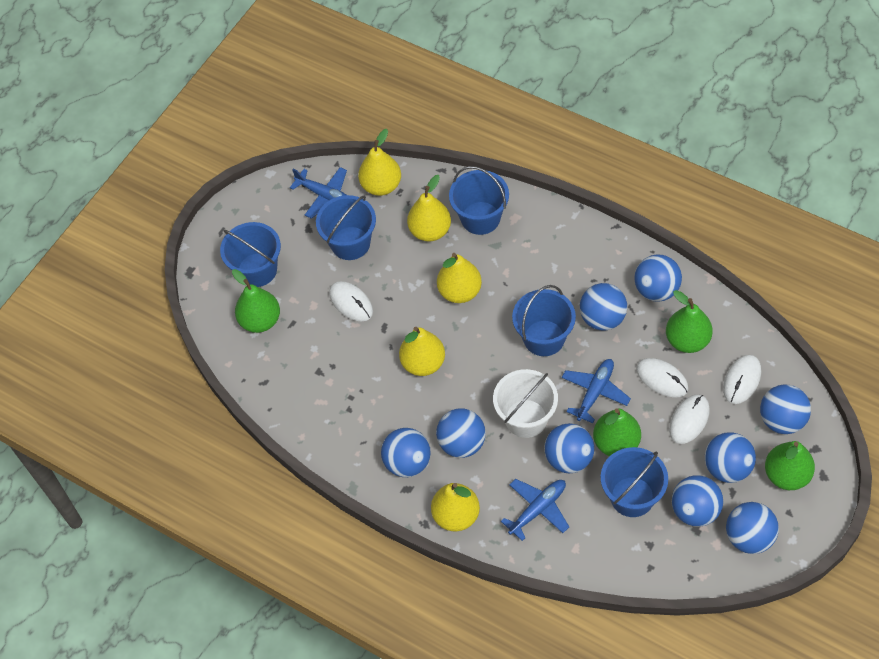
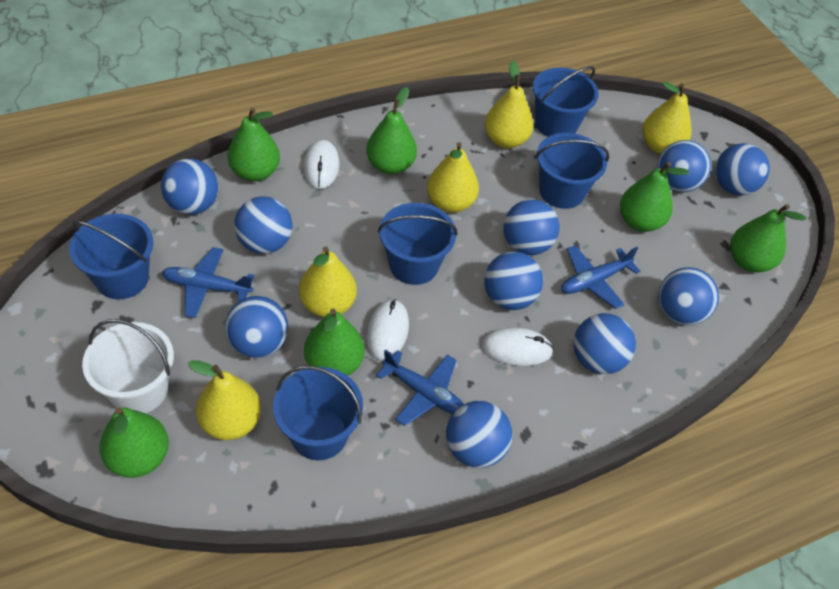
blue ball: 9 -> 10
green pear: 4 -> 6
white mouse: 4 -> 3

